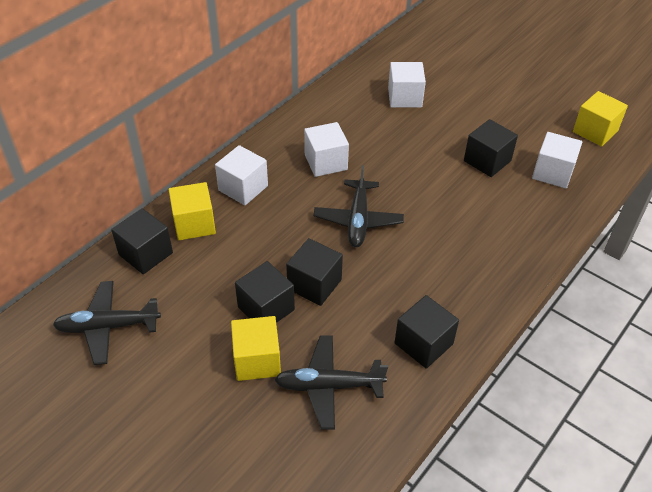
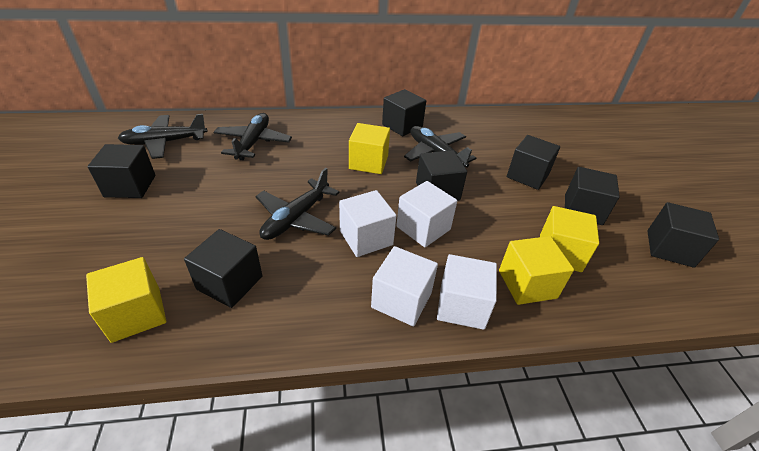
black cube: 5 -> 7
black plane: 3 -> 4
yellow cube: 3 -> 4

